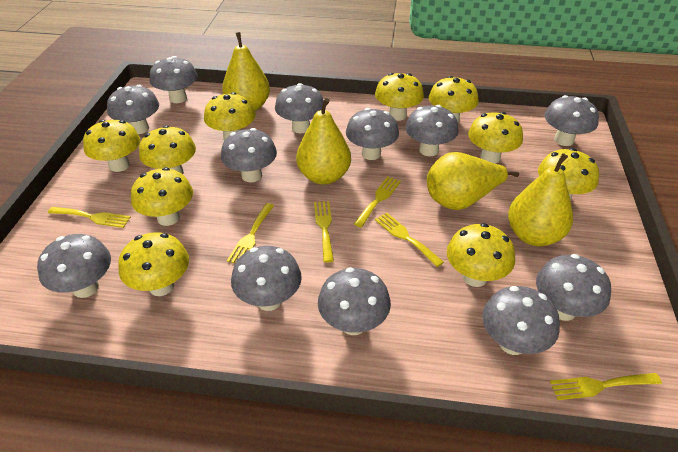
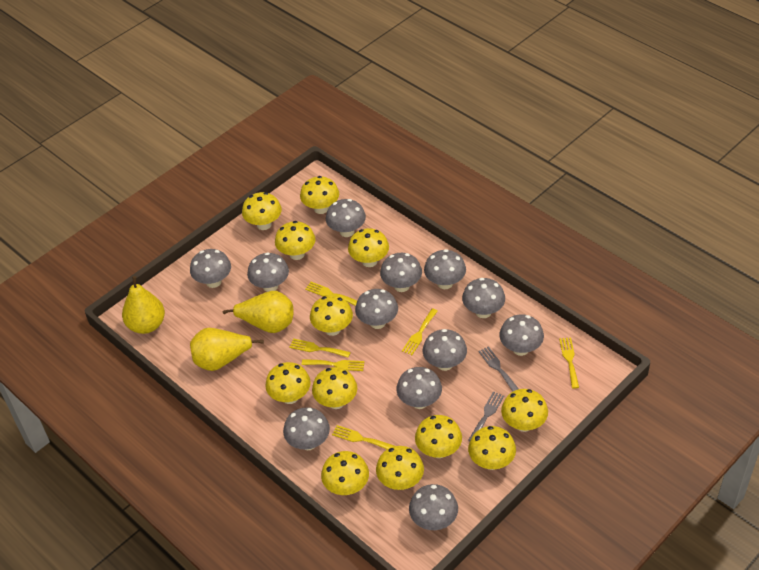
grey fork: 0 -> 2
yellow mushroom: 10 -> 12
yellow pear: 4 -> 3

